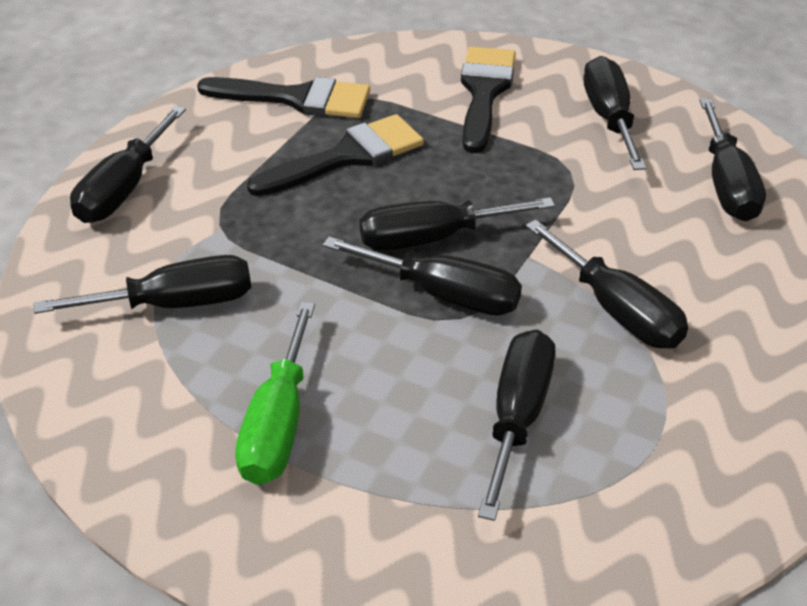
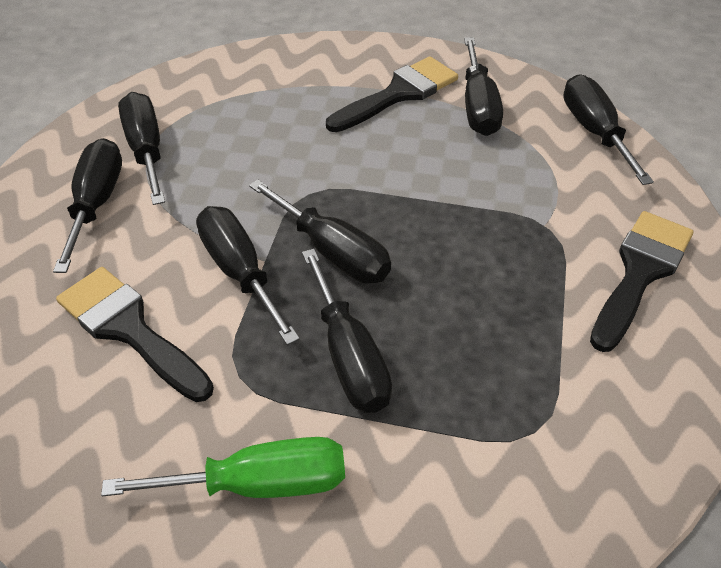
black screwdriver: 8 -> 7

